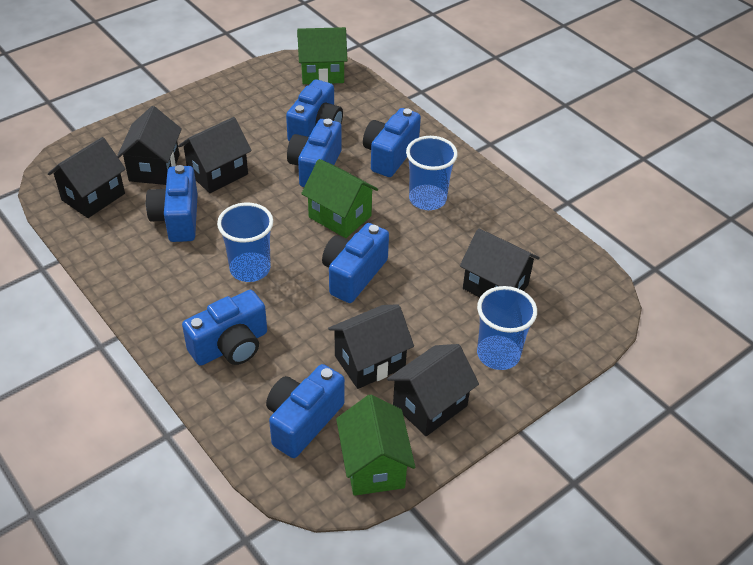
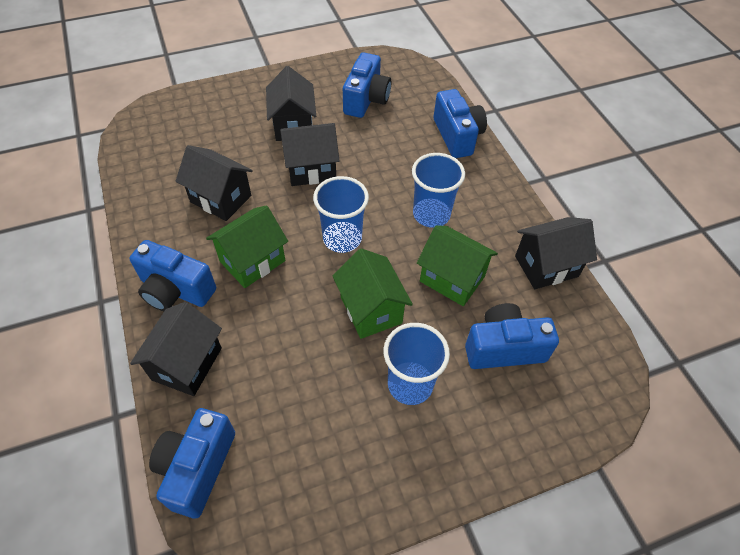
black house: 6 -> 5
blue camera: 7 -> 5

